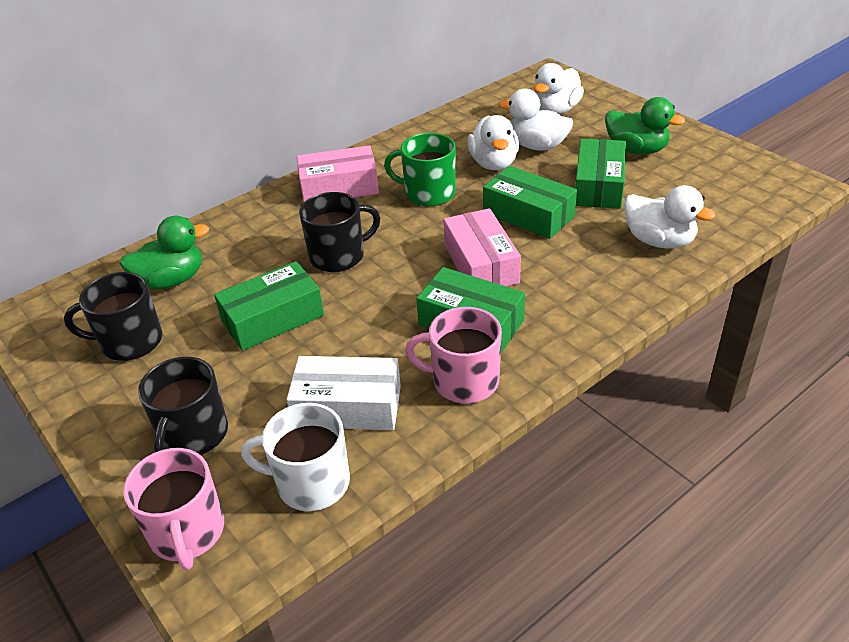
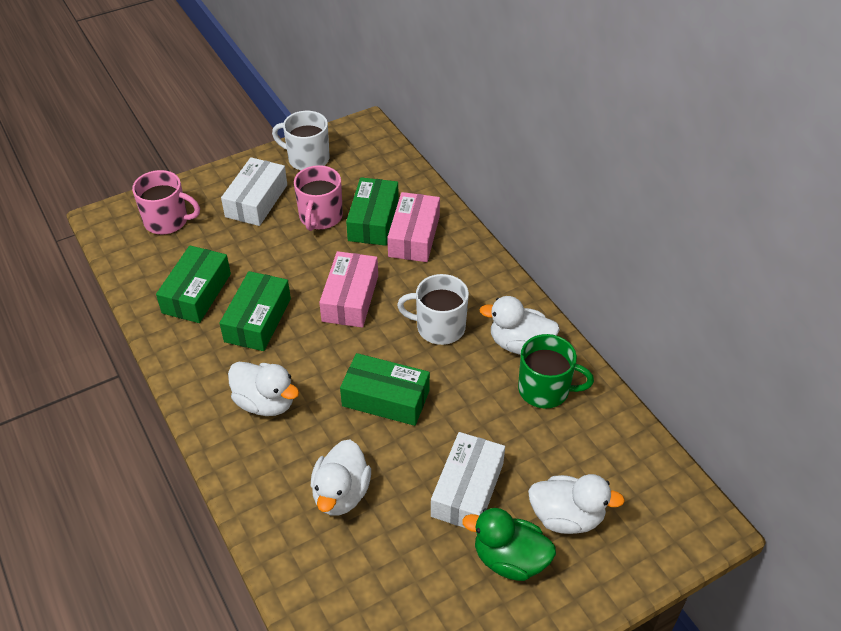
black mug: 3 -> 0
green duck: 2 -> 1
white box: 1 -> 2
white mug: 1 -> 2

